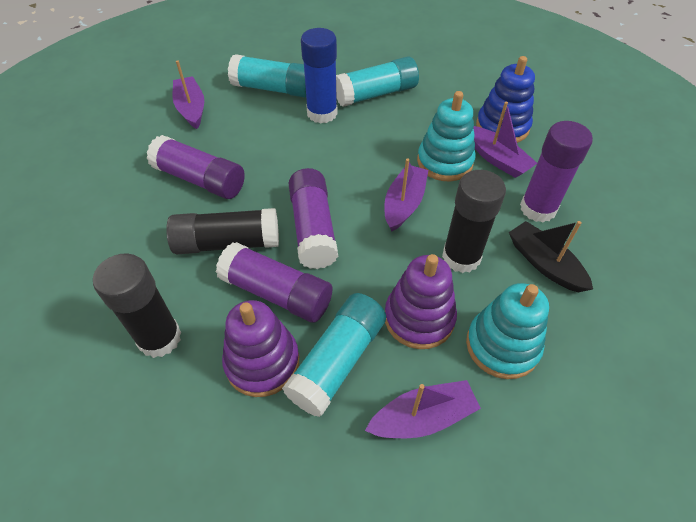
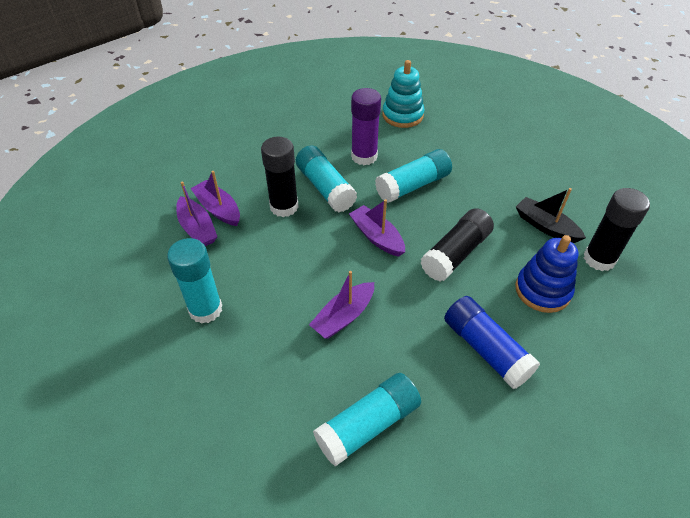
purple glue stick: 4 -> 1
purple stacking toy: 2 -> 0
turquoise glue stick: 3 -> 4
turquoise stacking toy: 2 -> 1

